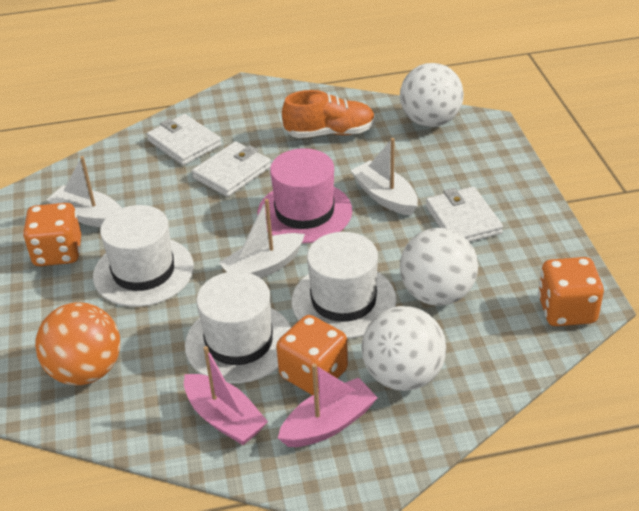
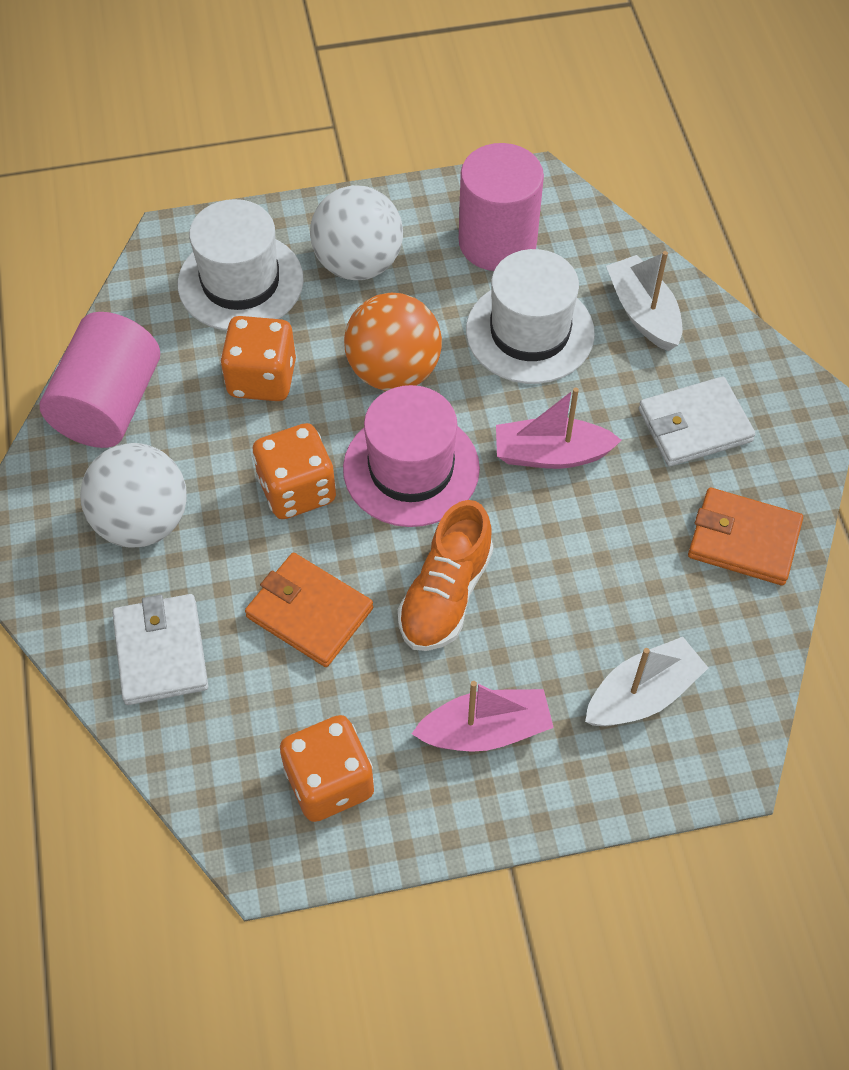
orange wallet: 0 -> 2
pink cylinder: 0 -> 2
white ball: 3 -> 2
white boat: 3 -> 2
white hat: 3 -> 2
white wallet: 3 -> 2

